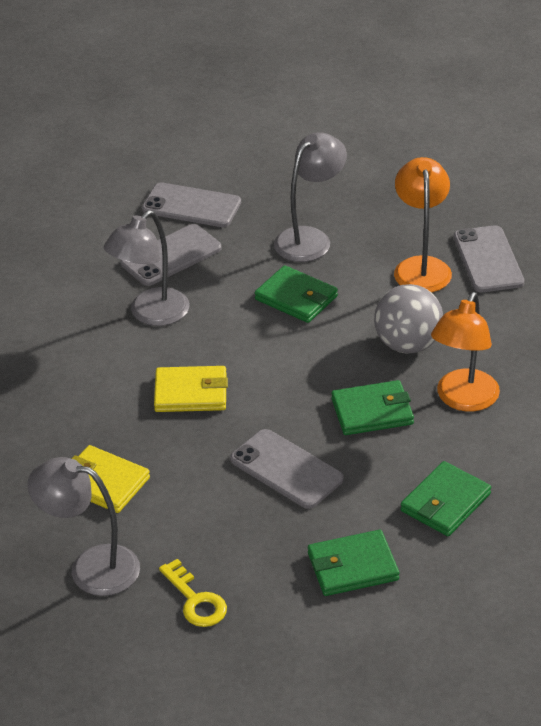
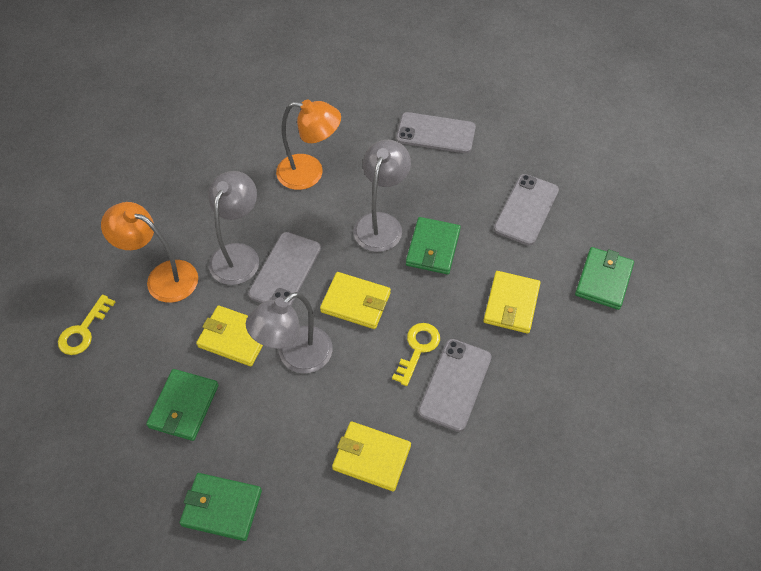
grey ball: 1 -> 0
yellow key: 1 -> 2
yellow wallet: 2 -> 4

